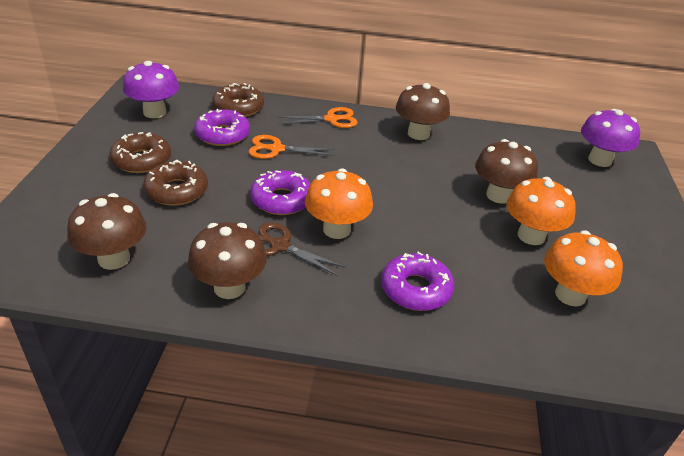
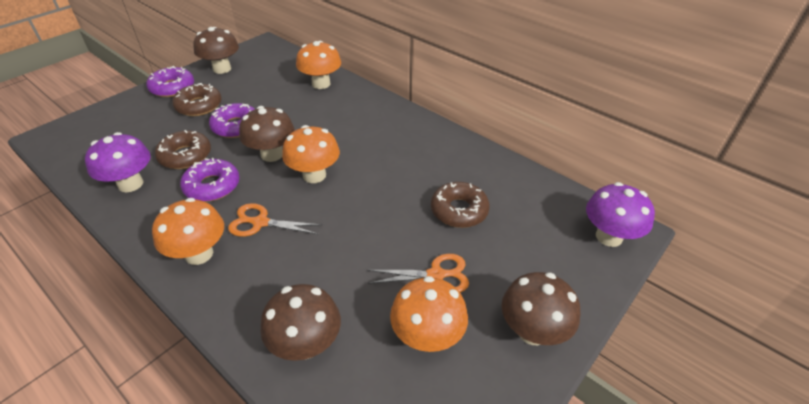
brown scissors: 1 -> 0
orange mushroom: 3 -> 4

